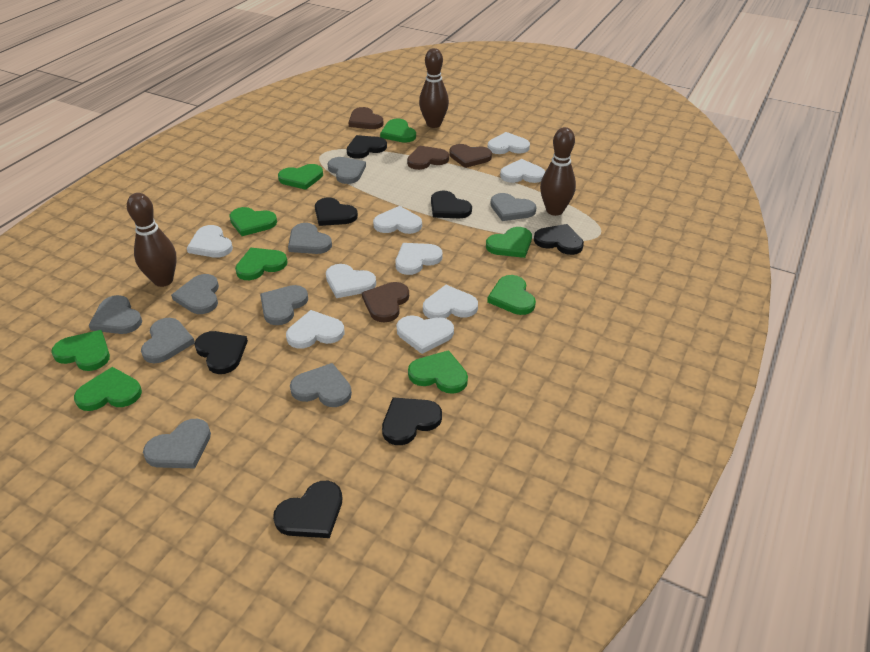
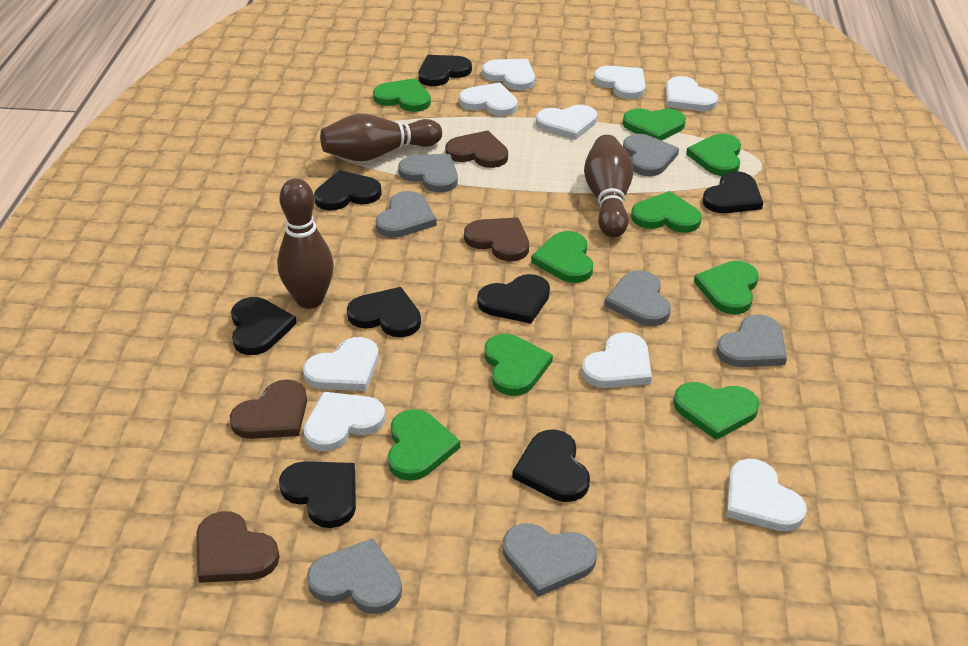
black heart: 7 -> 8
grey heart: 9 -> 7

